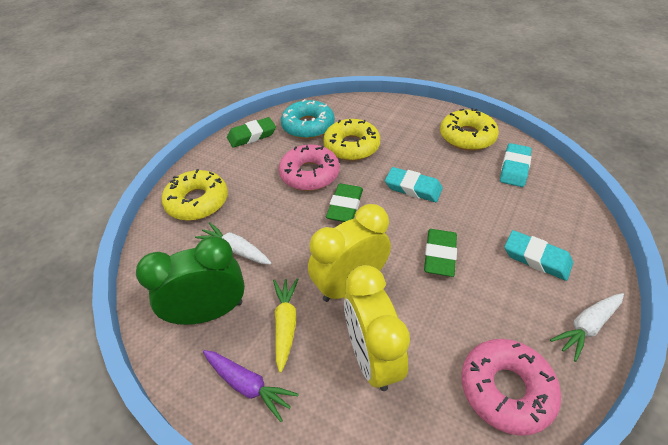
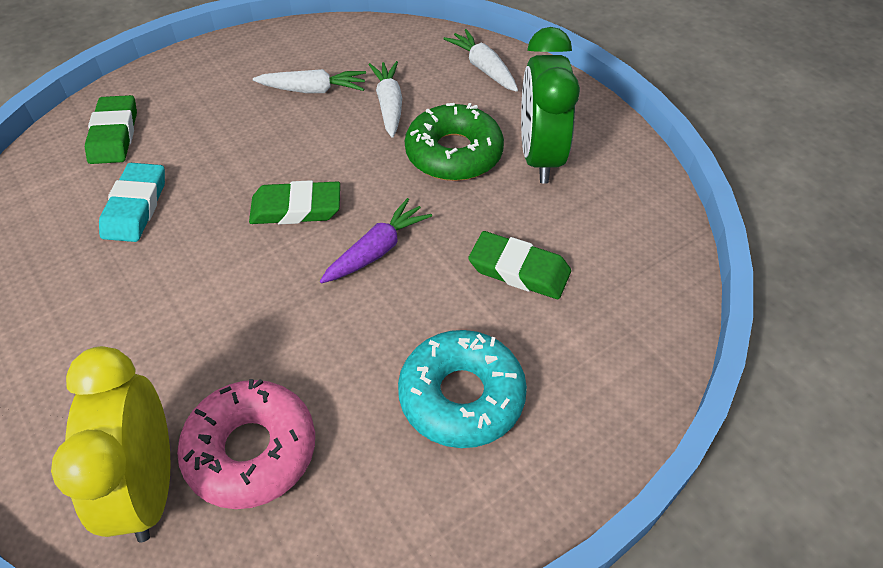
green donut: 0 -> 1
pink donut: 2 -> 1
turquoise eraser: 3 -> 1
white carrot: 2 -> 3
yellow carrot: 1 -> 0
yellow clock: 2 -> 1
yellow donut: 3 -> 0

